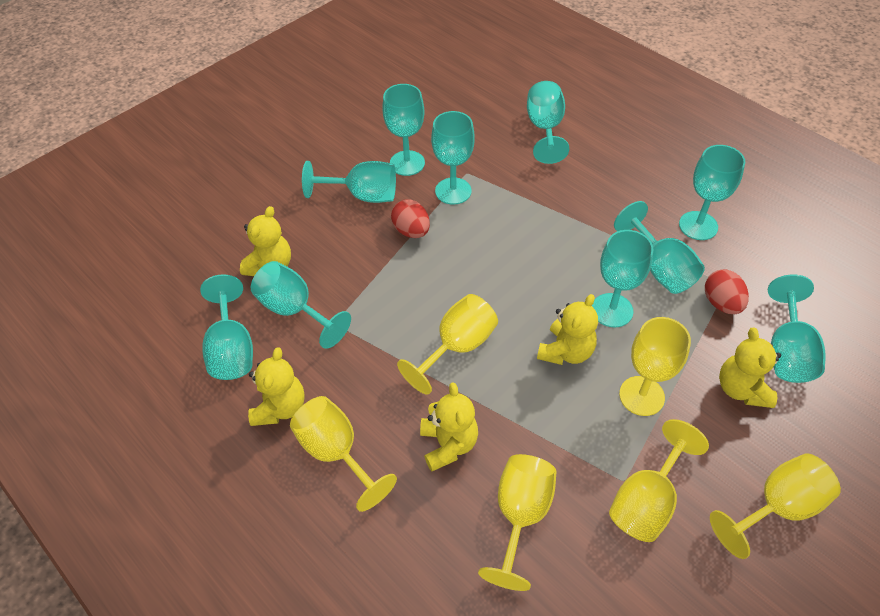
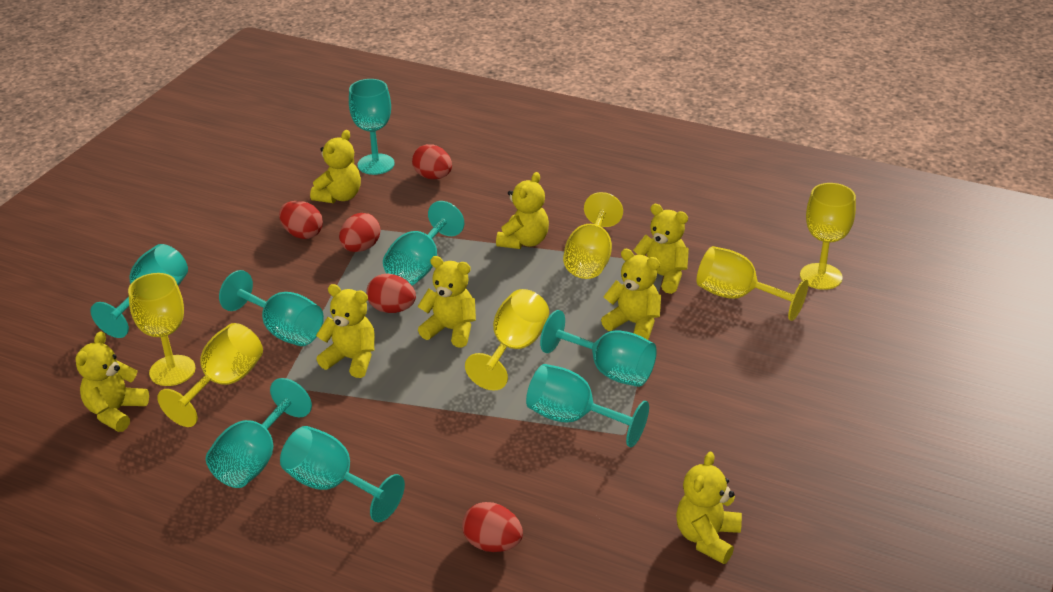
red egg: 2 -> 5
turquoise goblet: 10 -> 8
yellow teddy bear: 5 -> 8

